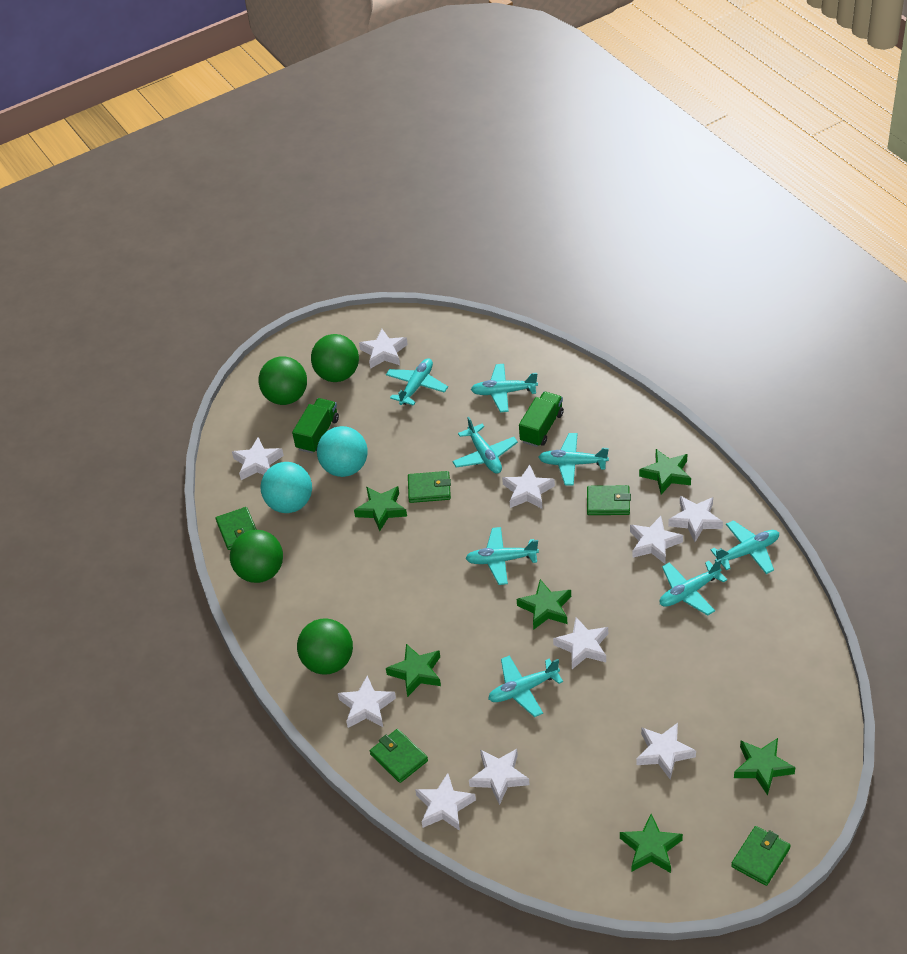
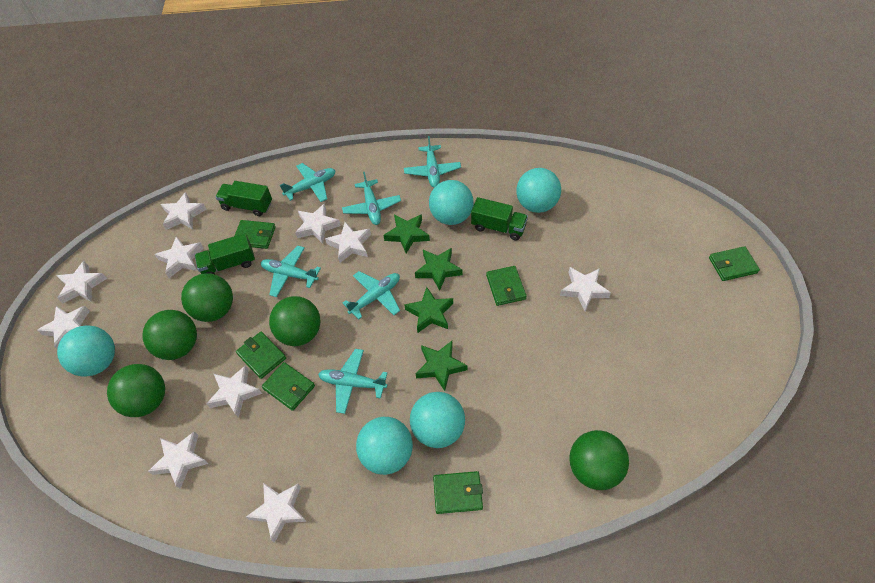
green ball: 4 -> 5
green star: 6 -> 4
green truck: 2 -> 3
green wallet: 5 -> 6
turquoise ball: 2 -> 5
turquoise plane: 8 -> 6

